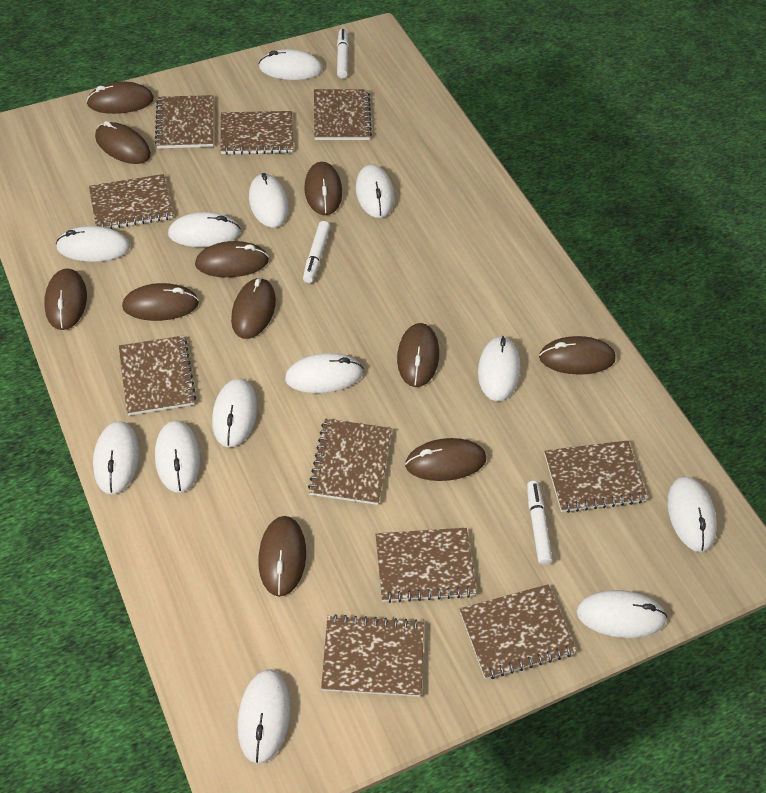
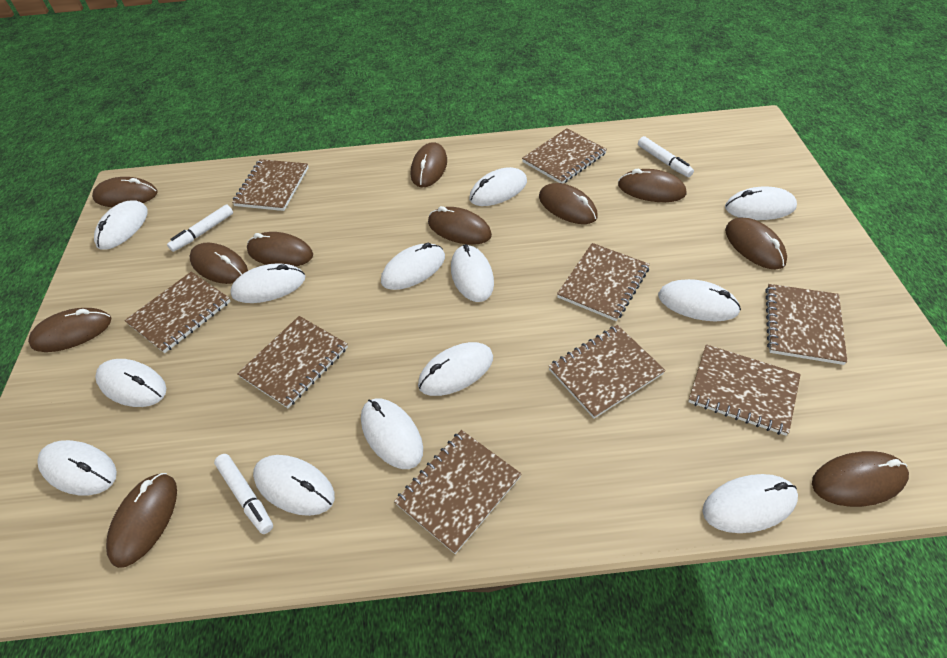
brown notebook: 10 -> 9

